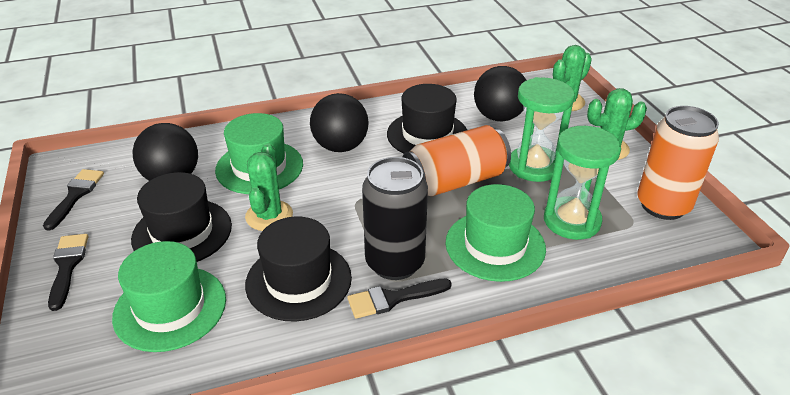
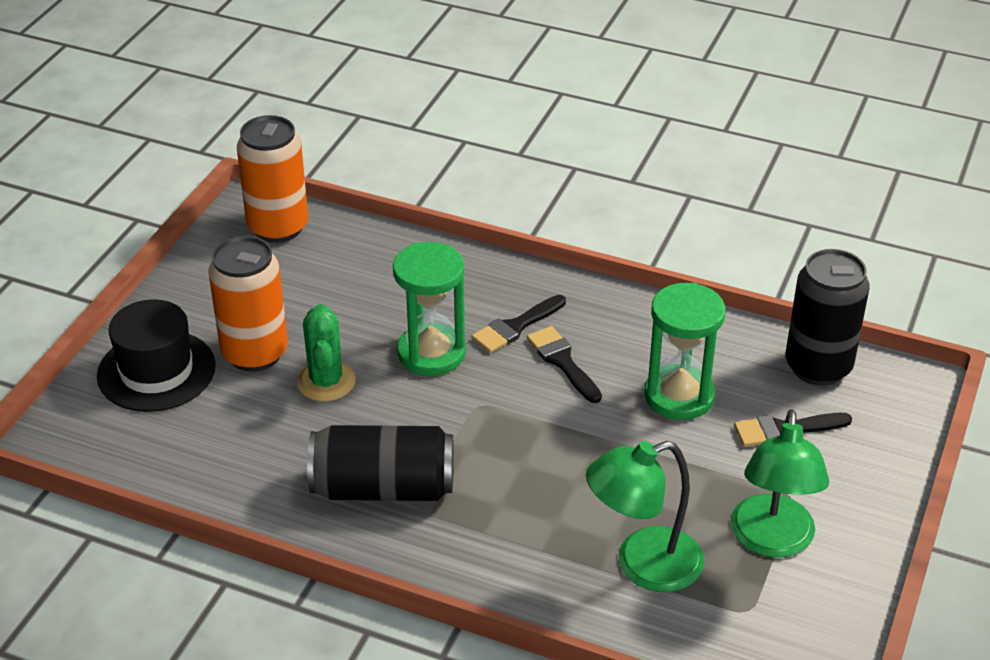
black ball: 3 -> 0
black can: 1 -> 2
black hat: 3 -> 1
green cactus: 3 -> 1
green hat: 3 -> 0
green lamp: 0 -> 2

